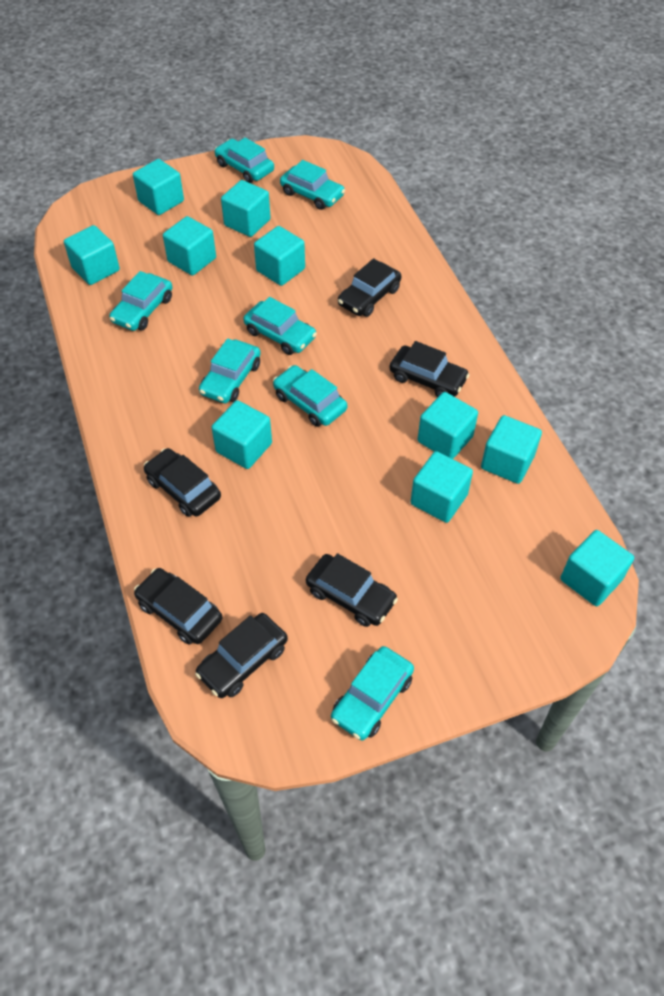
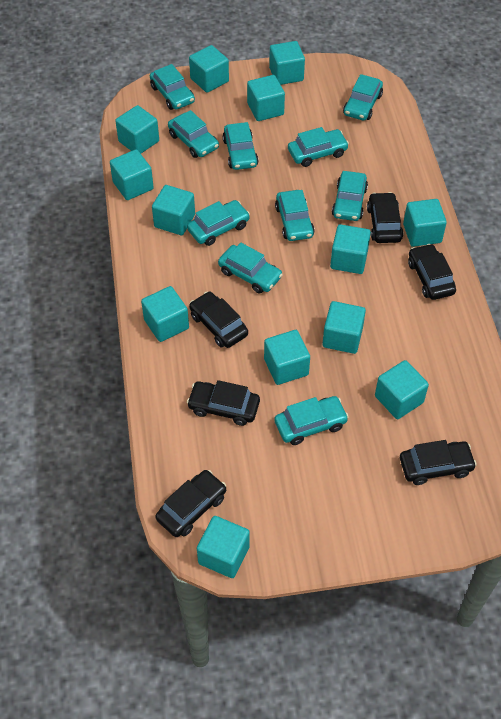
turquoise car: 7 -> 10
turquoise cube: 10 -> 13

